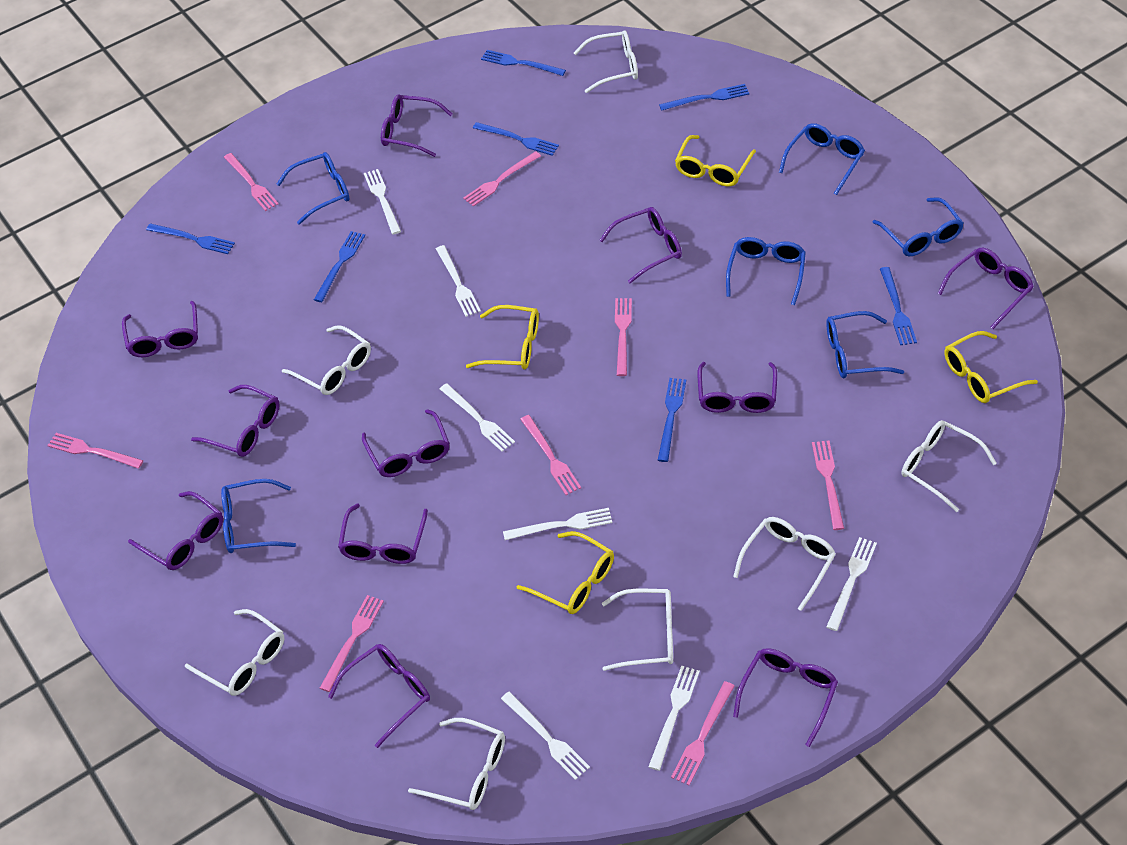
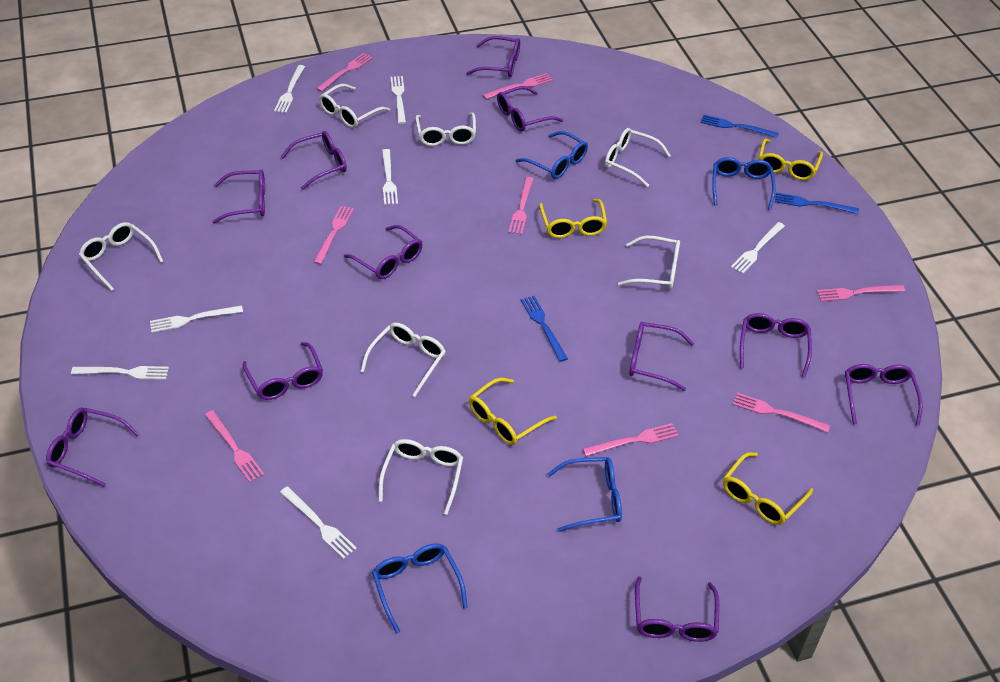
blue fork: 7 -> 3
blue glasses: 6 -> 4

